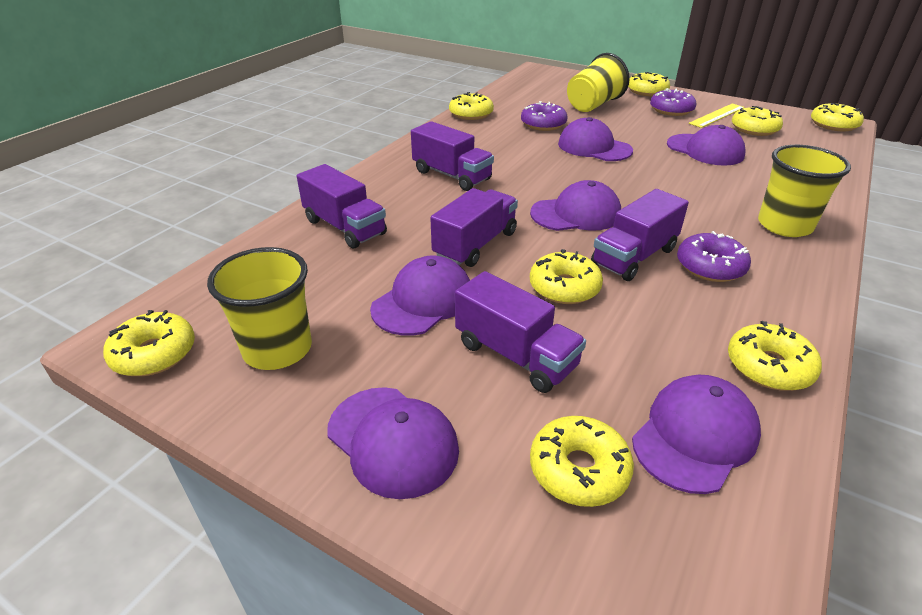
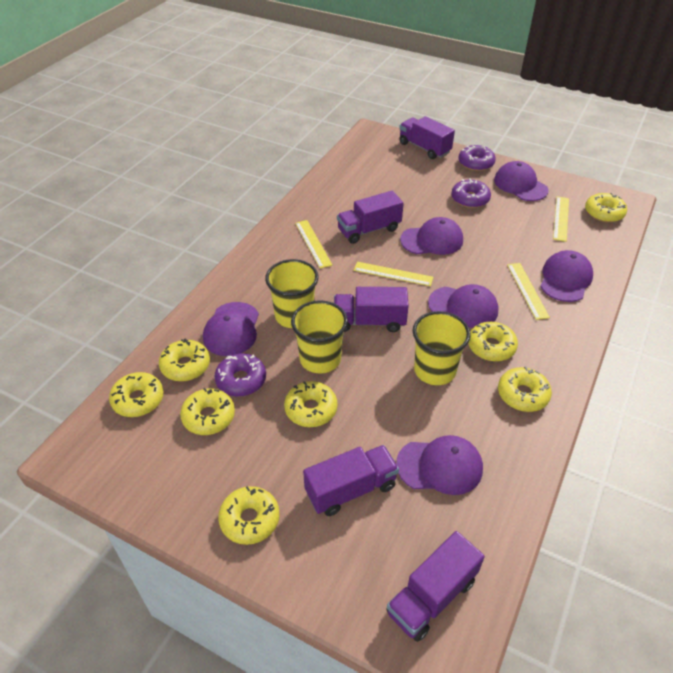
yellow ruler: 1 -> 4

